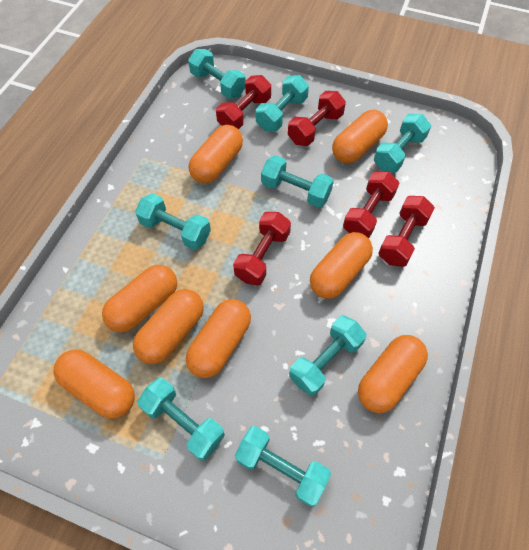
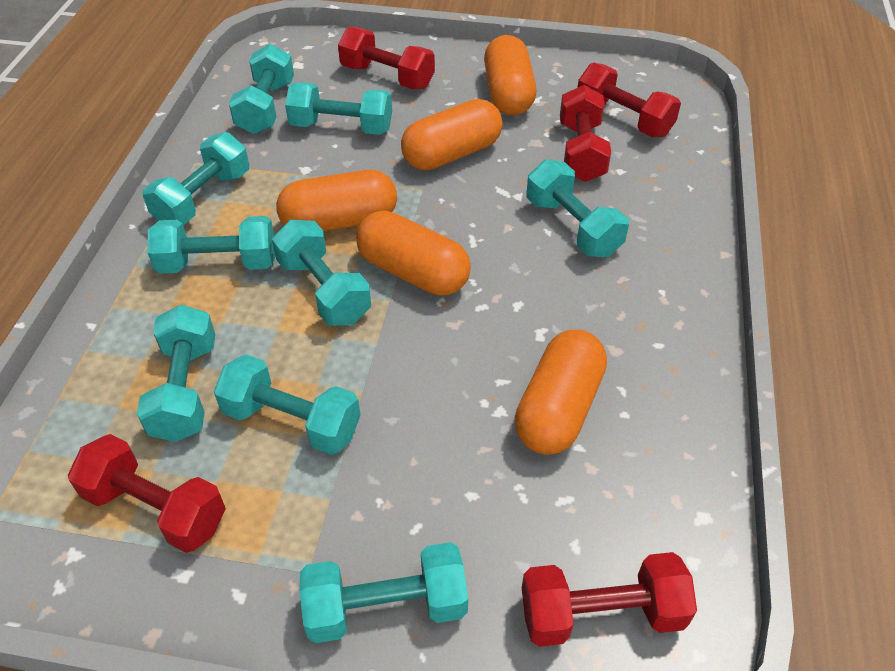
orange capsule: 8 -> 5
turquoise dumbbell: 8 -> 9

